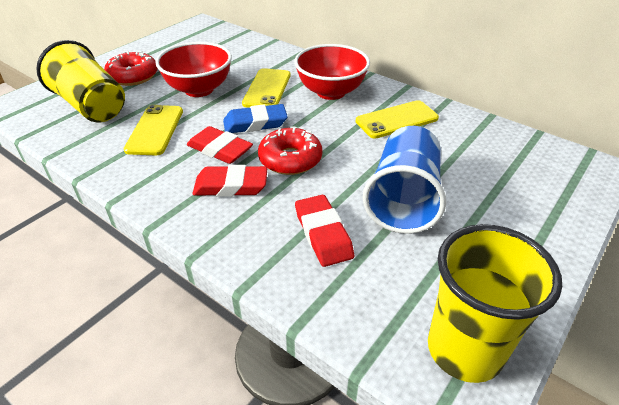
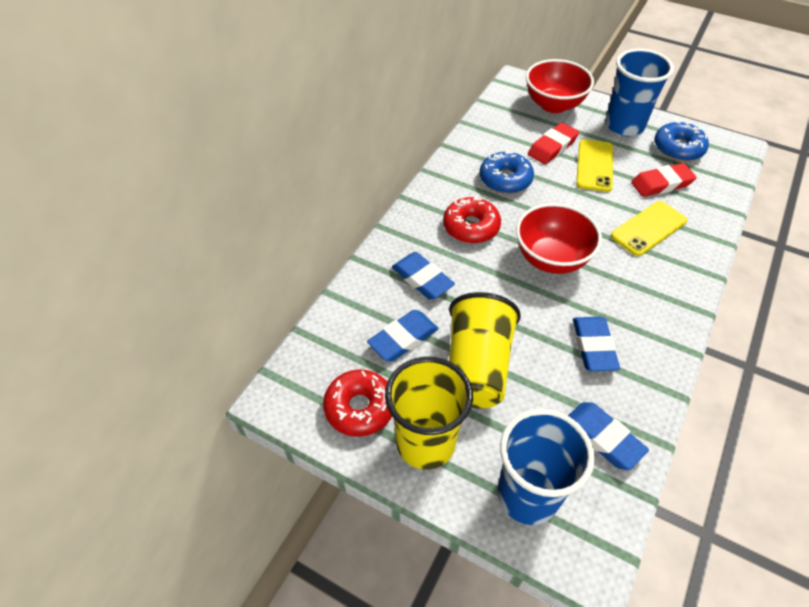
blue cup: 1 -> 2
blue donut: 0 -> 2
blue eraser: 1 -> 4
red eraser: 3 -> 2
yellow phone: 3 -> 2

